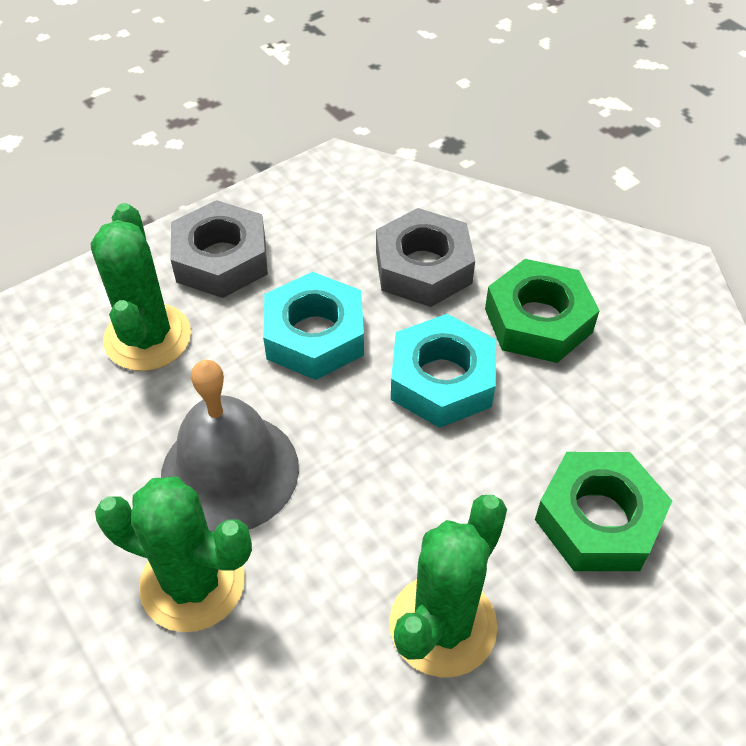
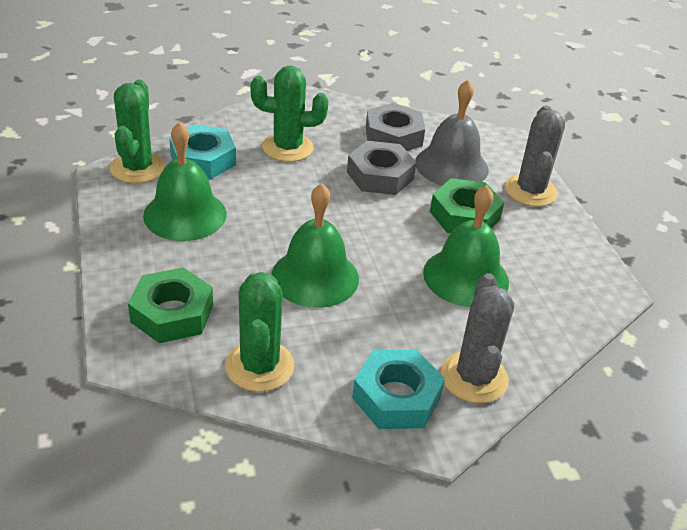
green bell: 0 -> 3
grey cactus: 0 -> 2

